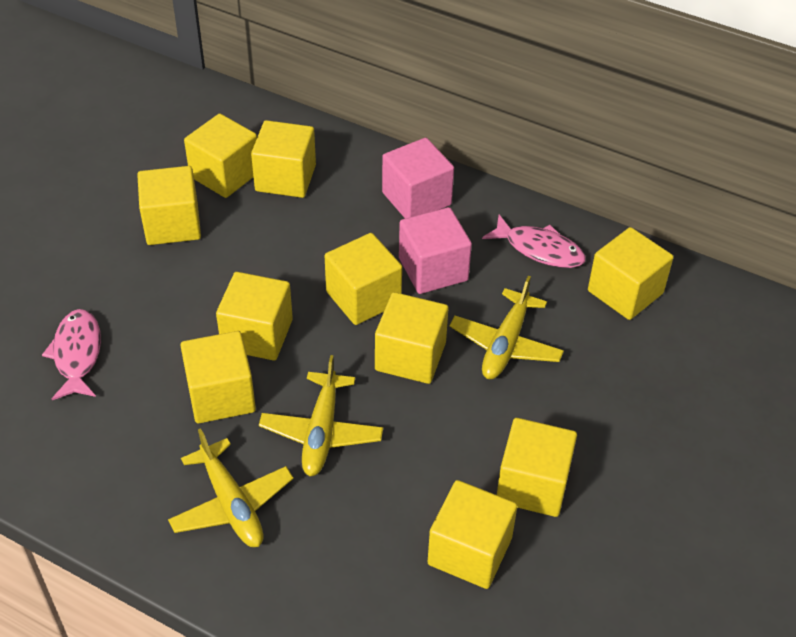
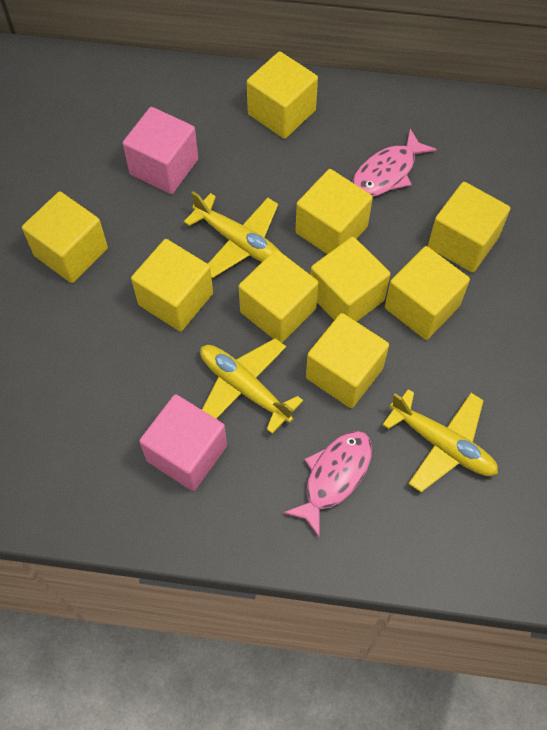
yellow cube: 10 -> 9

